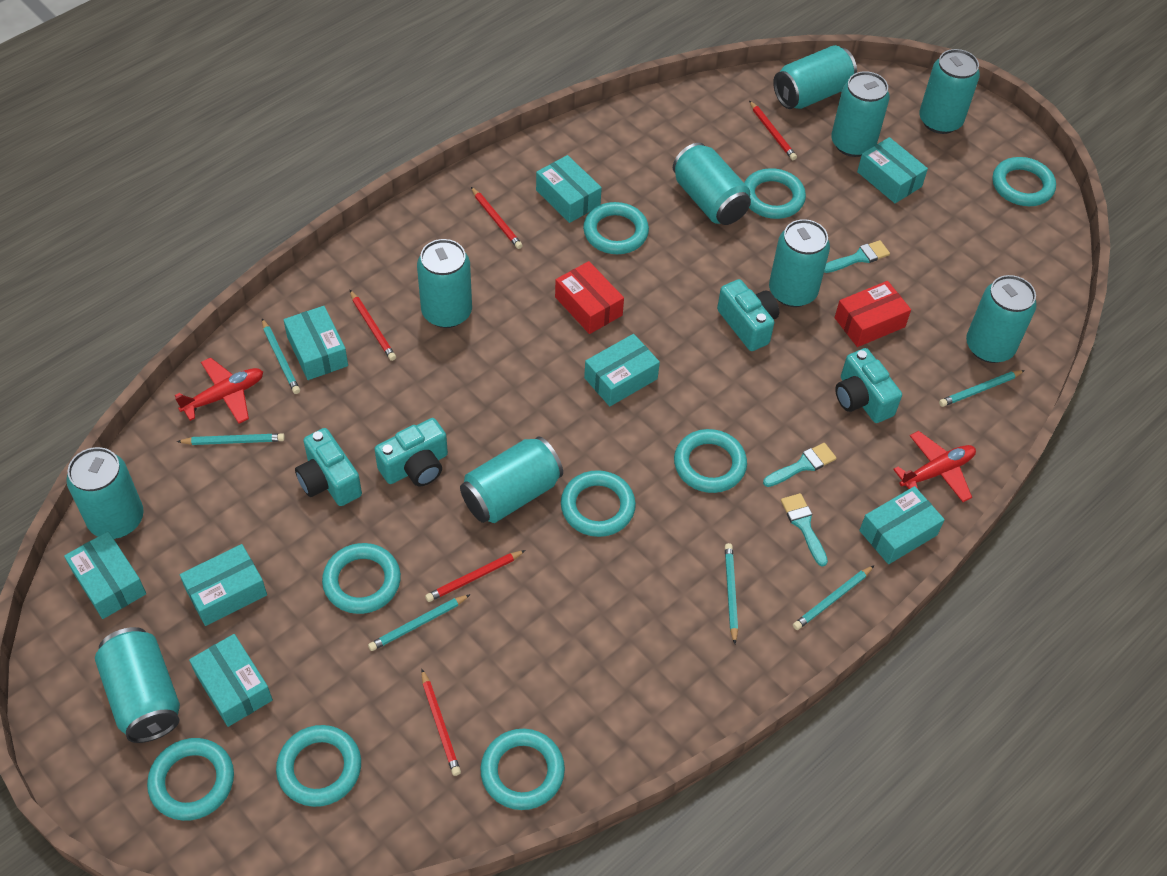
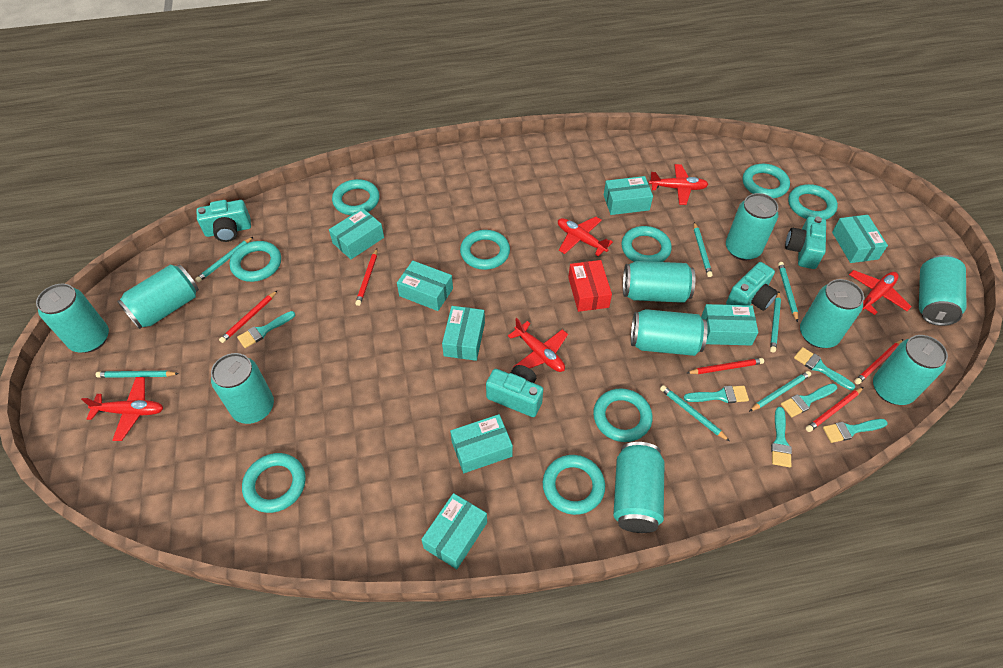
red box: 2 -> 1
red plane: 2 -> 5
turquoise brush: 3 -> 6
turquoise pencil: 6 -> 7

